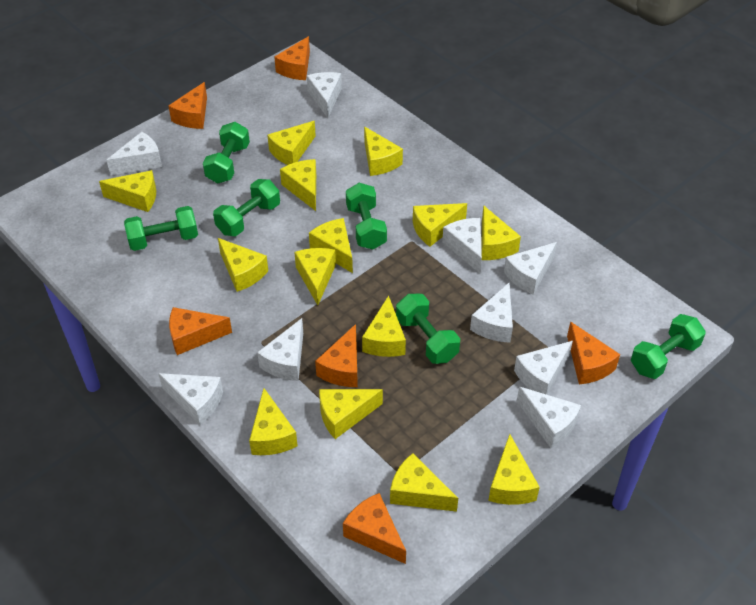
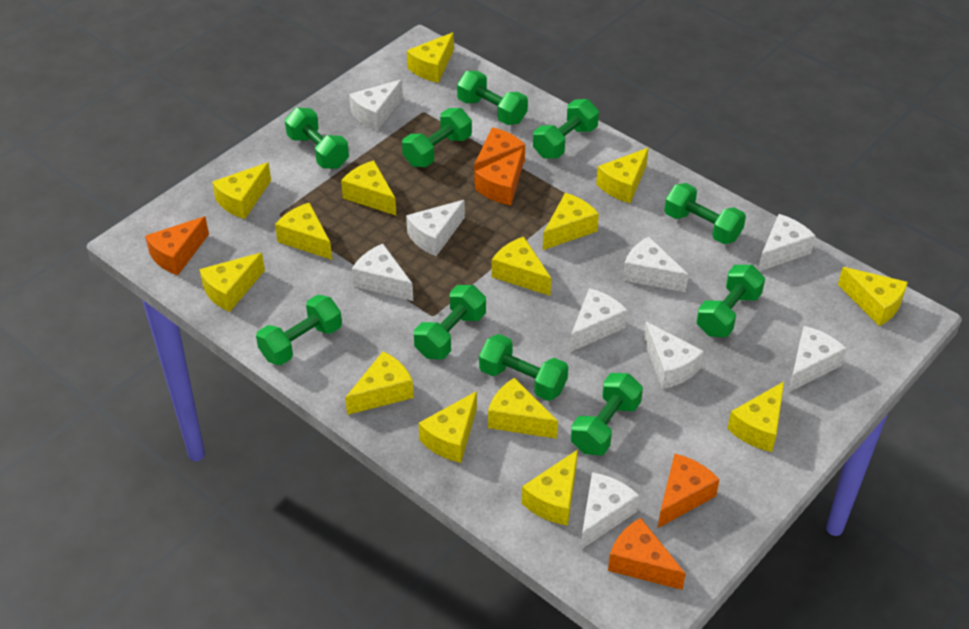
green dumbbell: 6 -> 10
orange cheese: 6 -> 5

